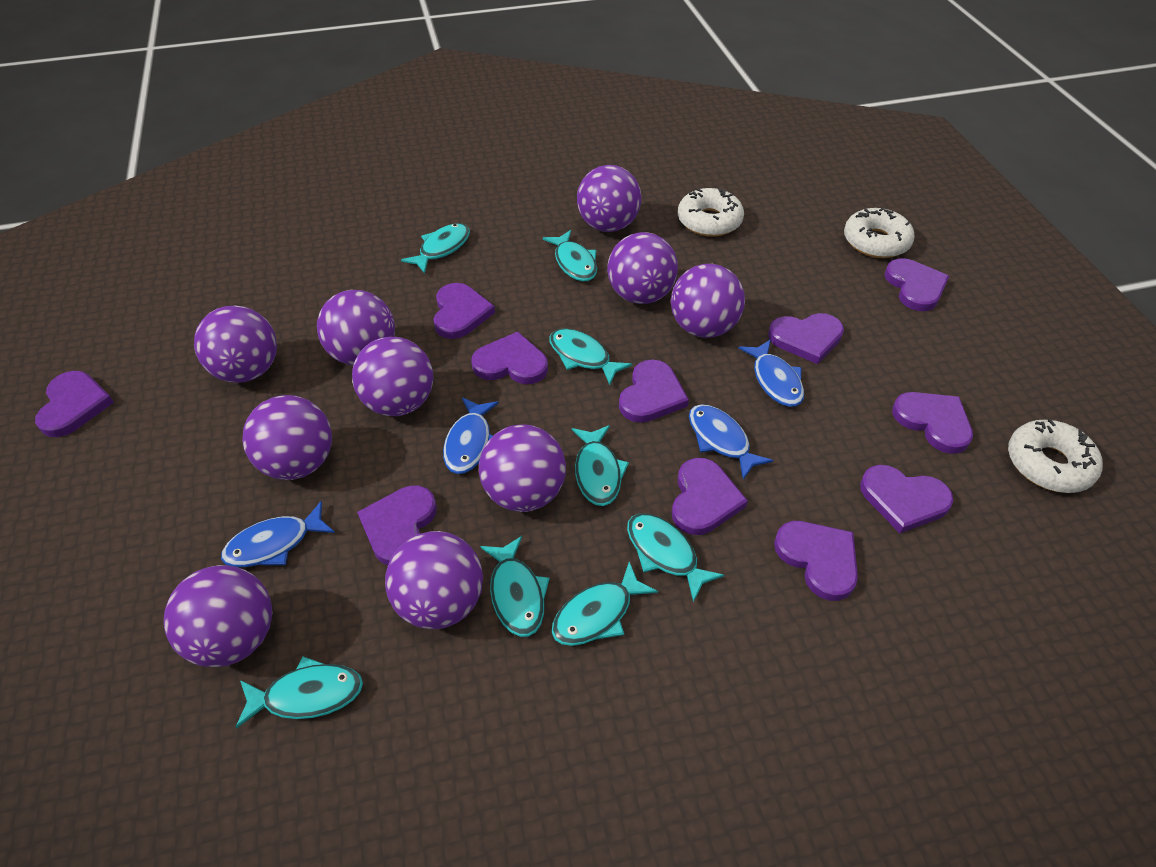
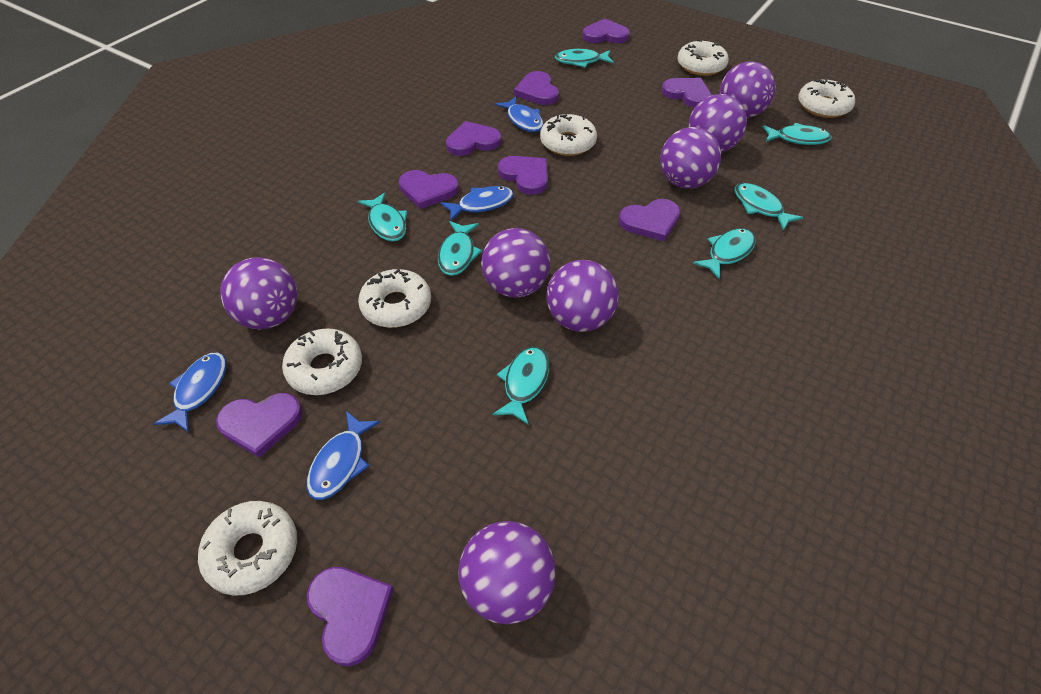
purple ball: 10 -> 7
purple heart: 11 -> 9
turquoise fish: 8 -> 7
white donut: 3 -> 6

